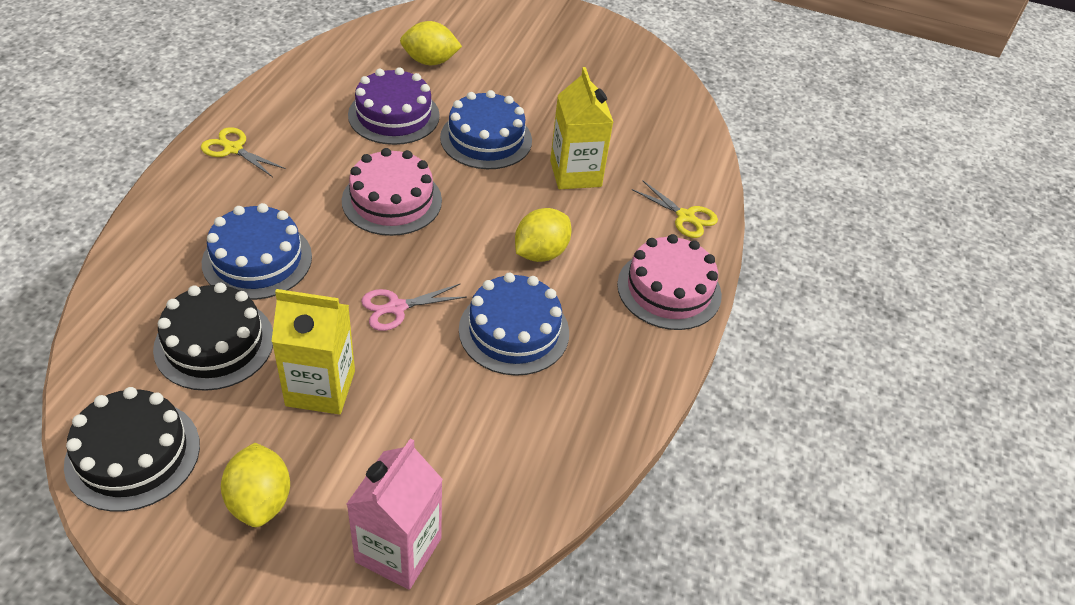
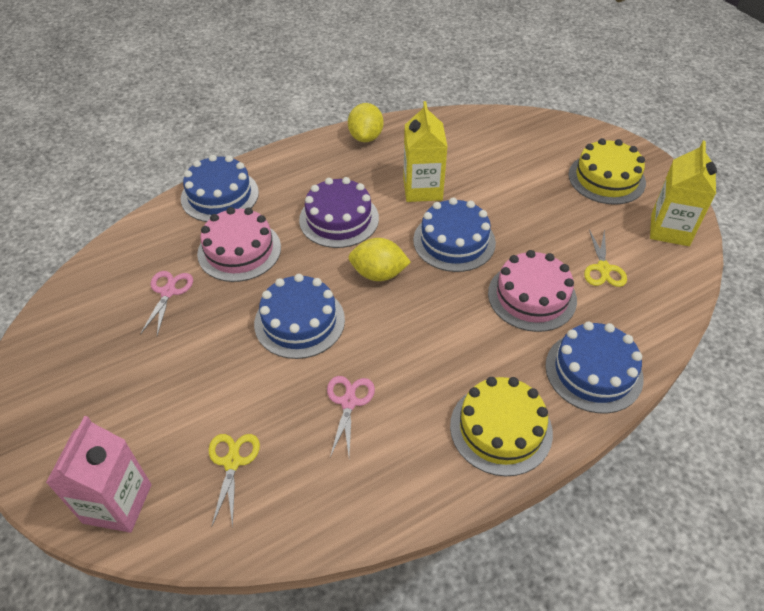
black cake: 2 -> 0
blue cake: 3 -> 4
pink scissors: 1 -> 2
yellow cake: 0 -> 2
yellow lemon: 3 -> 2

